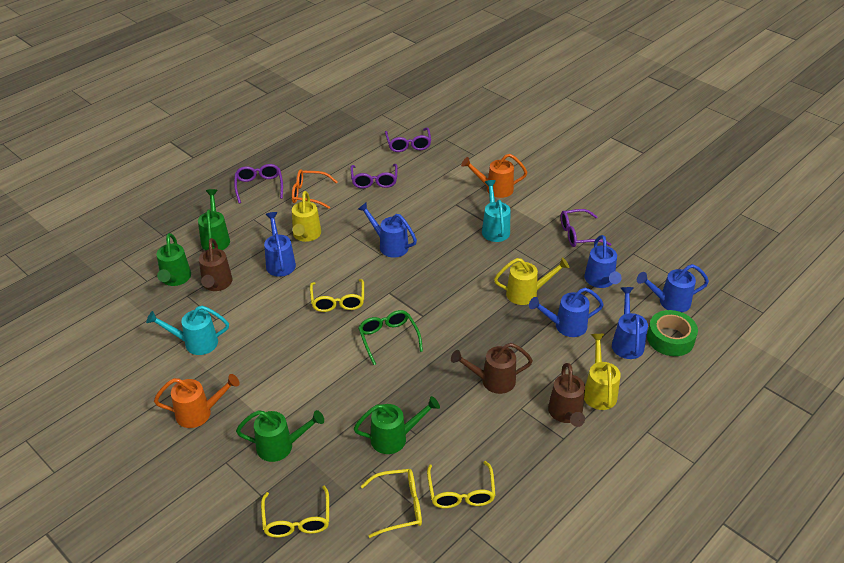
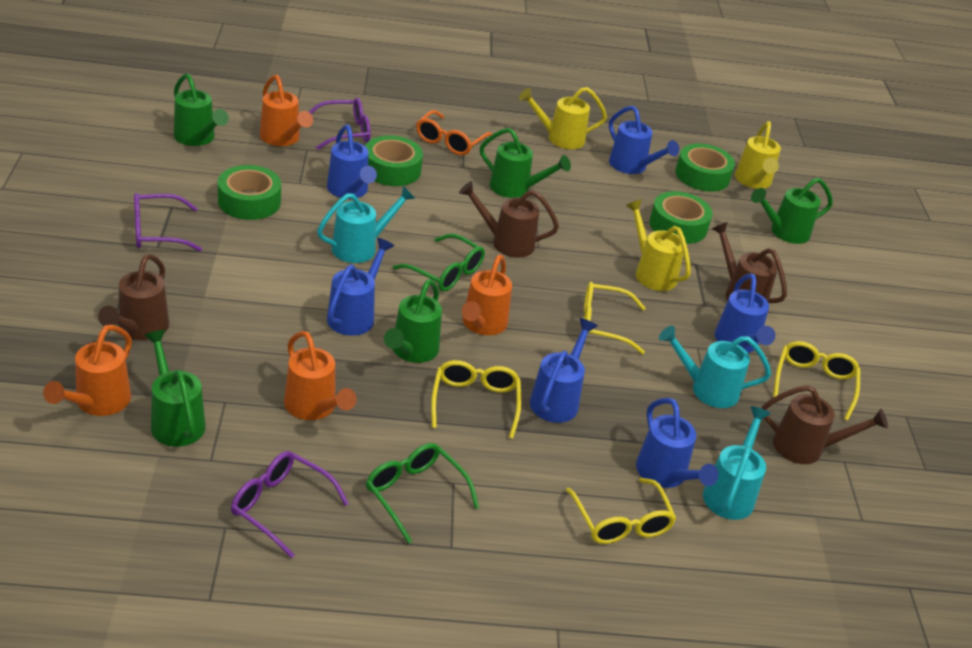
brown watering can: 3 -> 4
green glasses: 1 -> 2
green tape: 1 -> 4
green watering can: 4 -> 5
orange watering can: 2 -> 4
purple glasses: 4 -> 3
turquoise watering can: 2 -> 3

